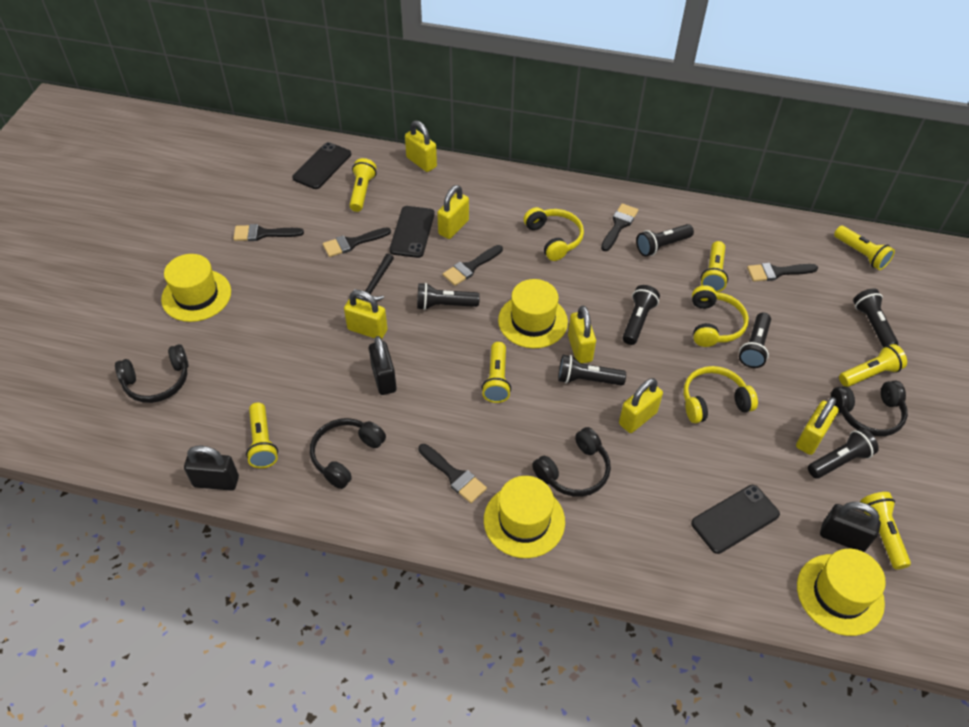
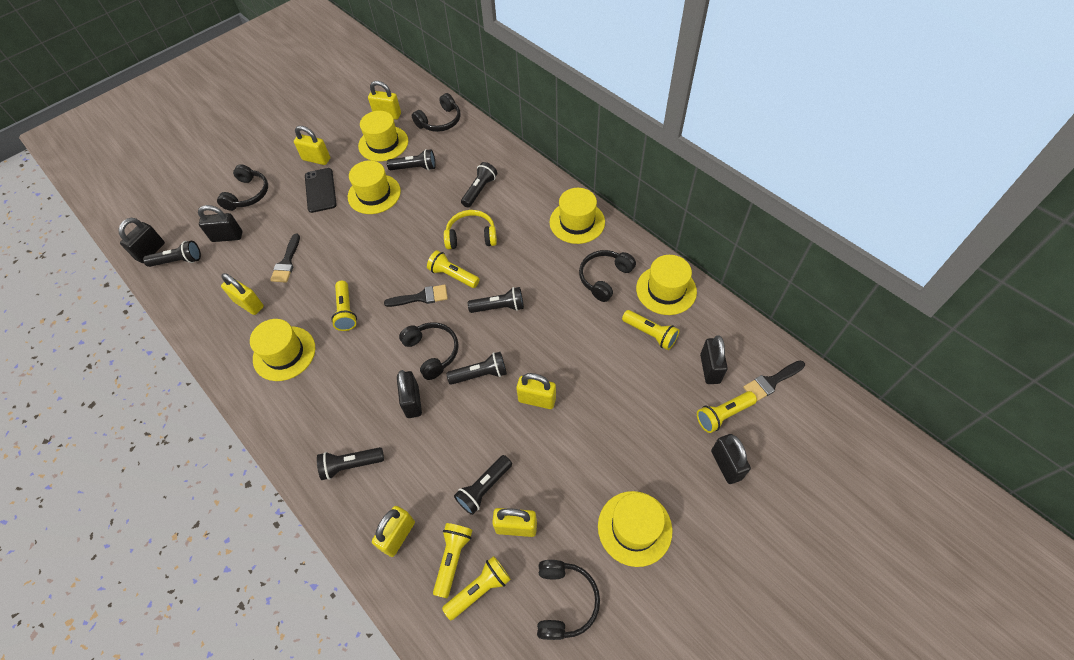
black brush: 6 -> 3
black hammer: 1 -> 0
black headphones: 4 -> 5
black padlock: 3 -> 5
black phone: 3 -> 1
yellow flashlight: 7 -> 6
yellow hat: 4 -> 6
yellow headphones: 3 -> 1

